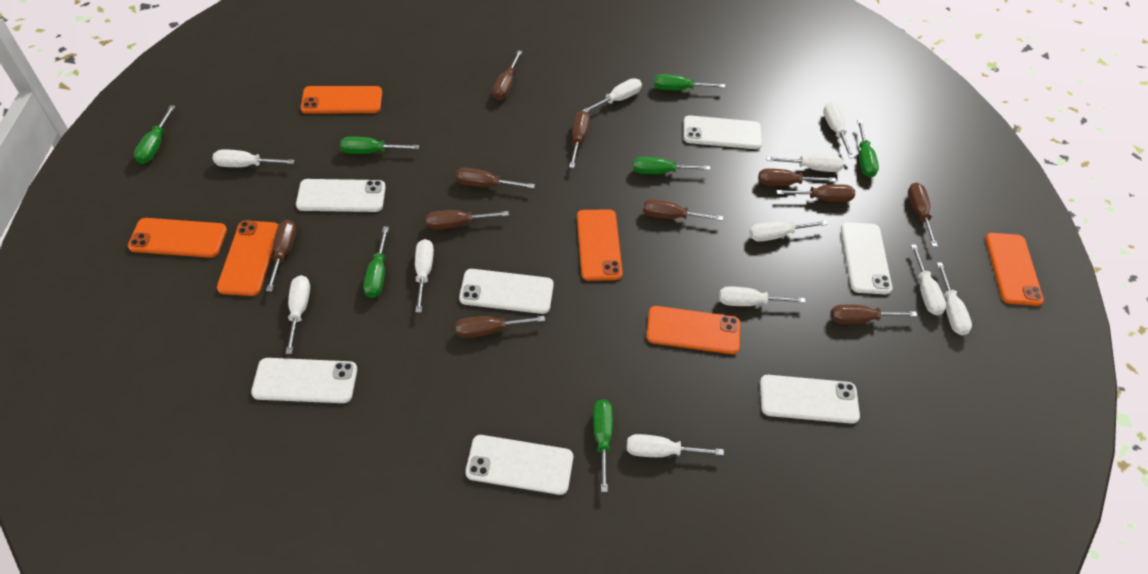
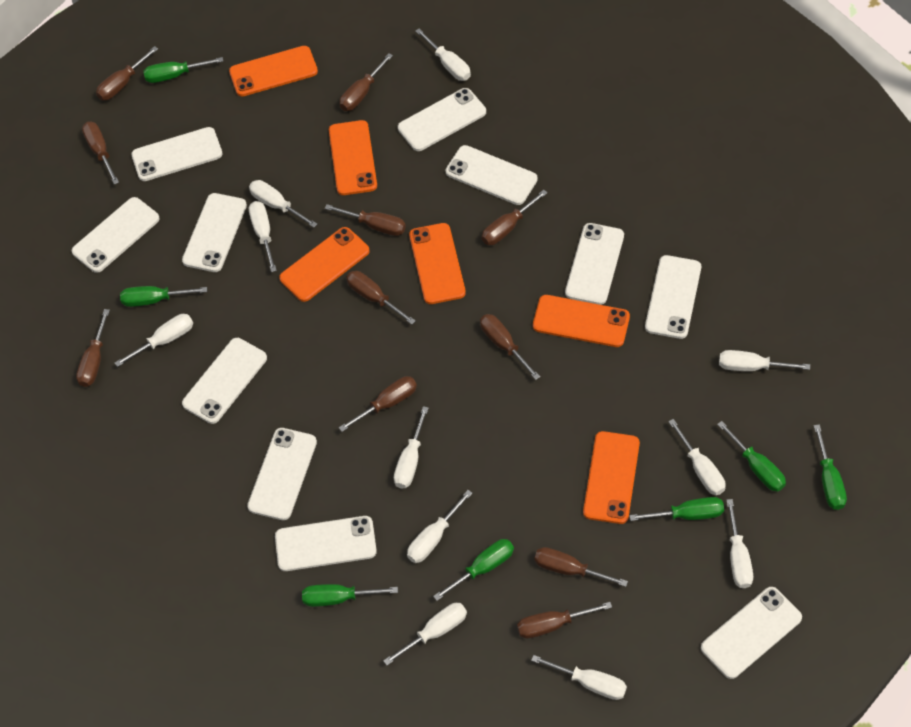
white phone: 7 -> 11

